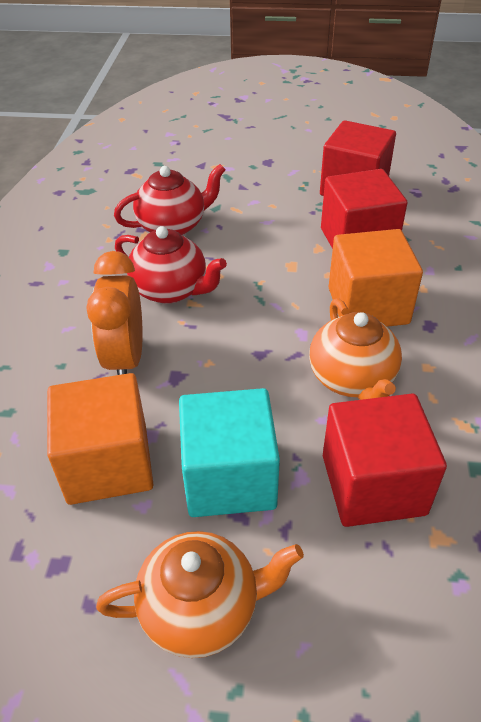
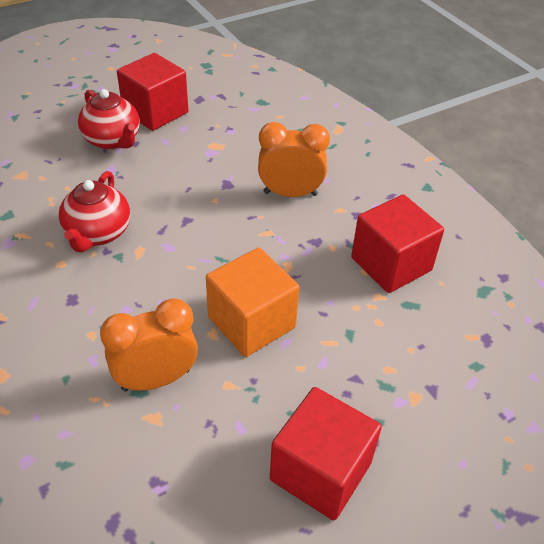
orange clock: 1 -> 2
orange cube: 2 -> 1
orange teapot: 2 -> 0
turquoise cube: 1 -> 0

